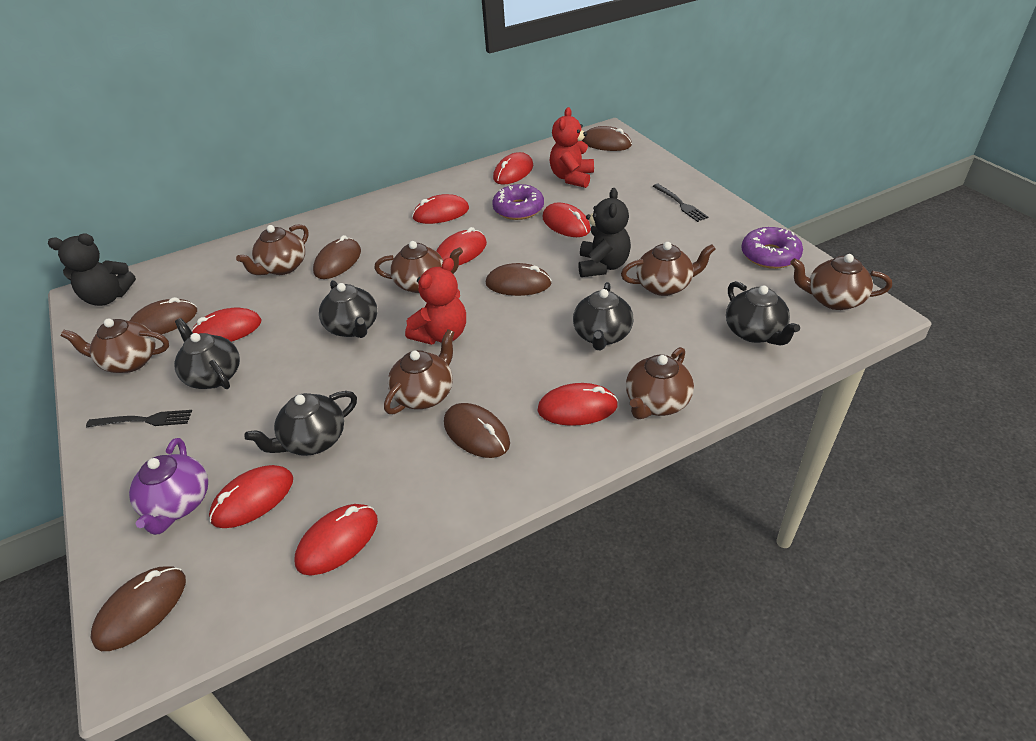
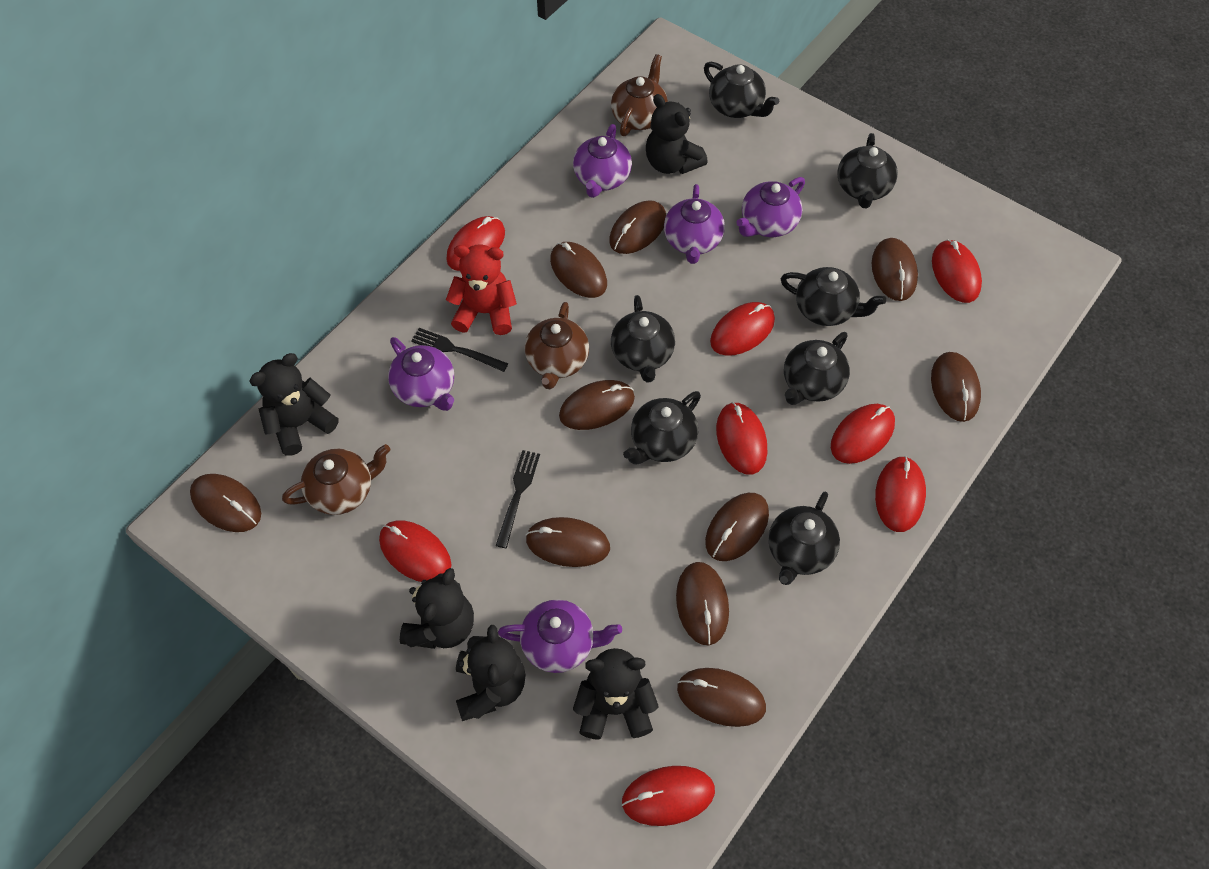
black teapot: 5 -> 7
black teddy bear: 2 -> 5
brown mouse: 6 -> 10
brown teapot: 7 -> 3
purple donut: 2 -> 0
purple teapot: 1 -> 5
red teddy bear: 2 -> 1

